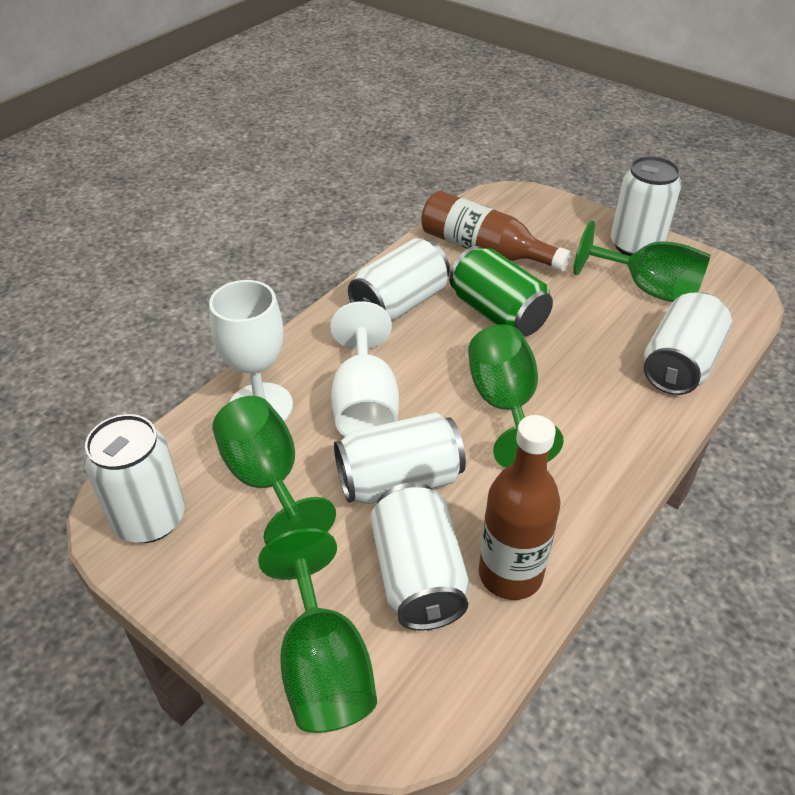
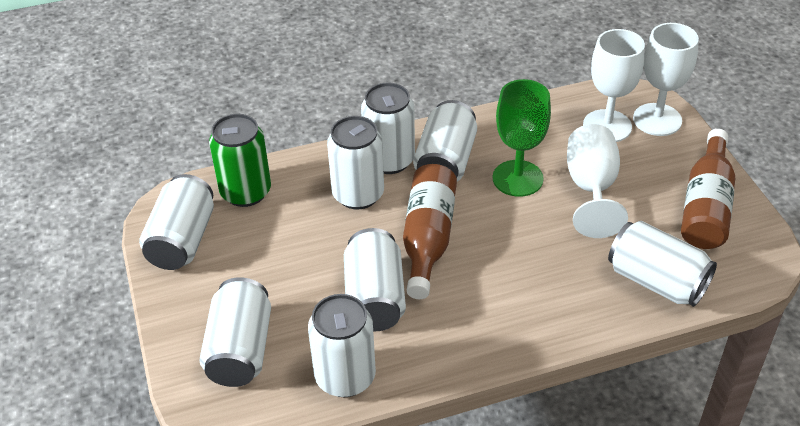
green goblet: 4 -> 1
white can: 6 -> 8
white goblet: 2 -> 3

